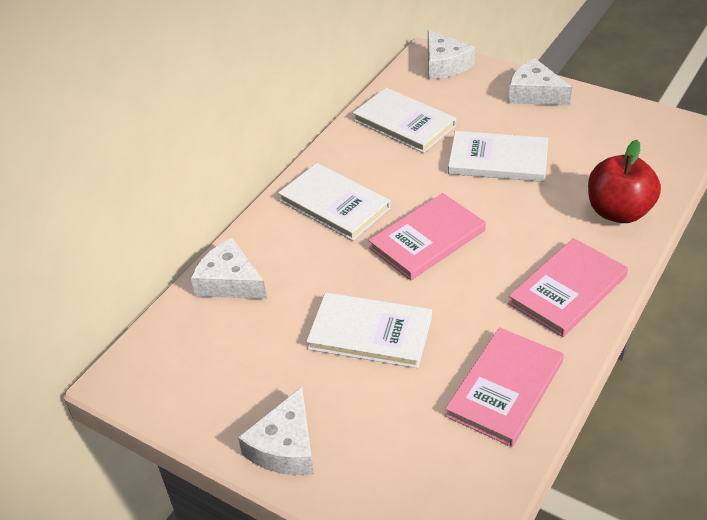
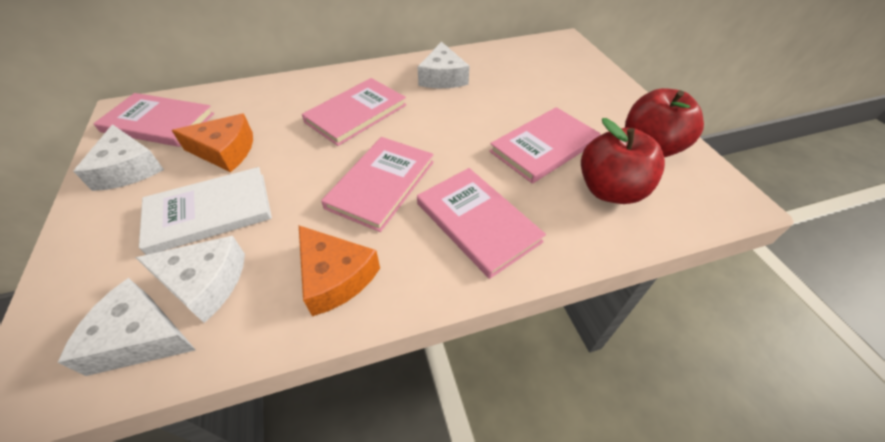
orange cheese: 0 -> 2
pink book: 3 -> 5
red apple: 1 -> 2
white book: 4 -> 1

